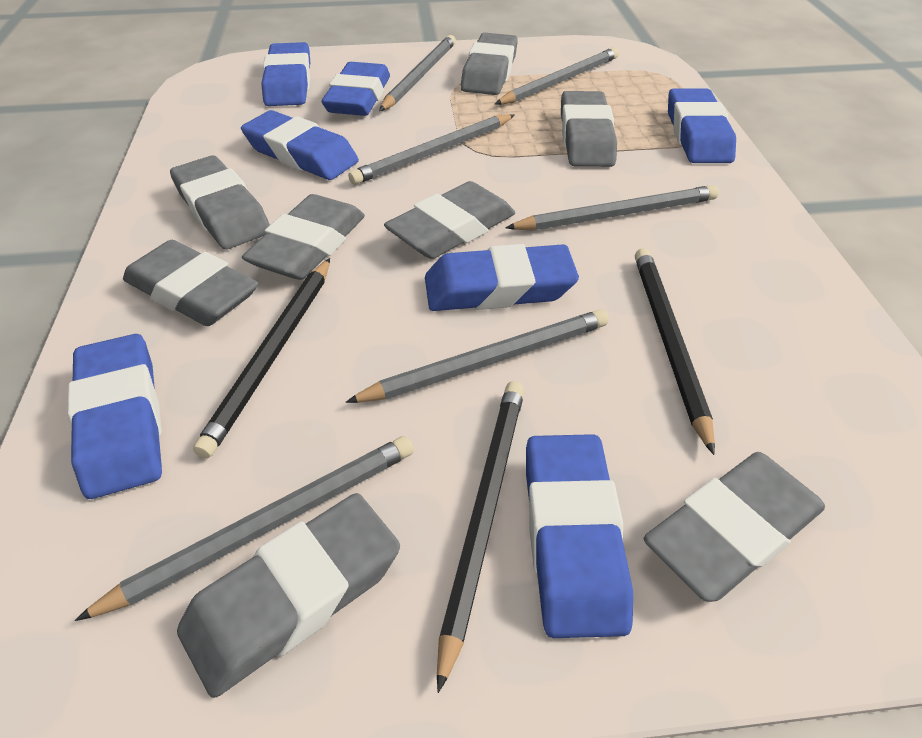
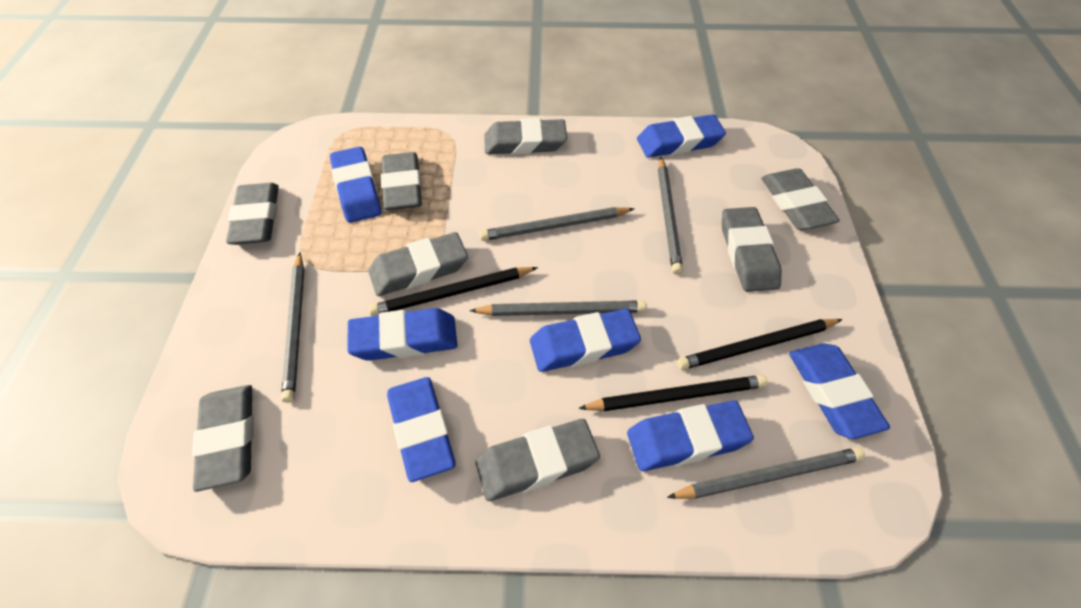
grey pencil: 6 -> 5

